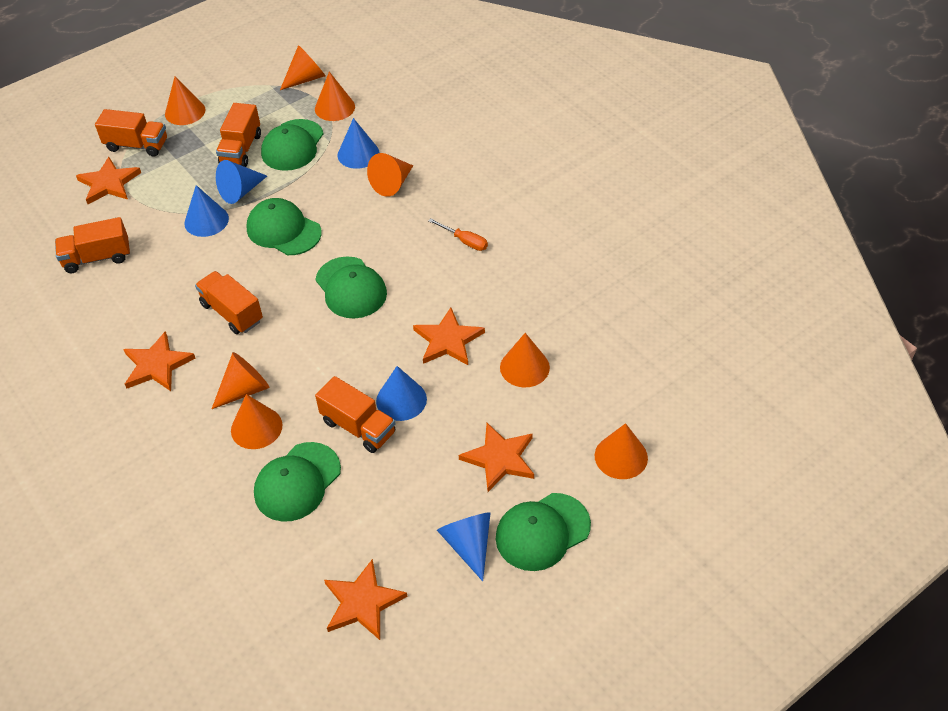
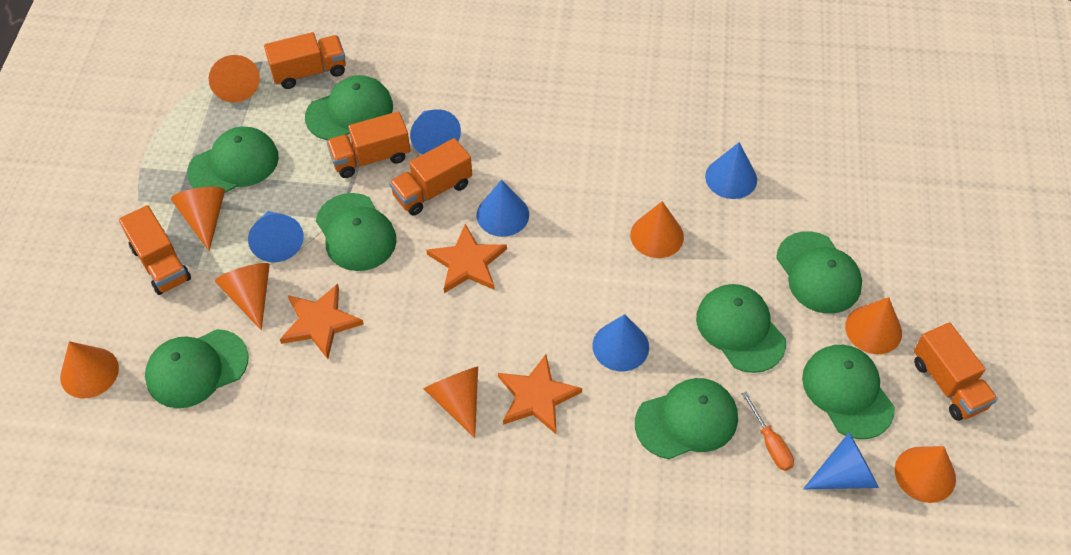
blue cone: 5 -> 6
green cap: 5 -> 8
orange star: 5 -> 3

